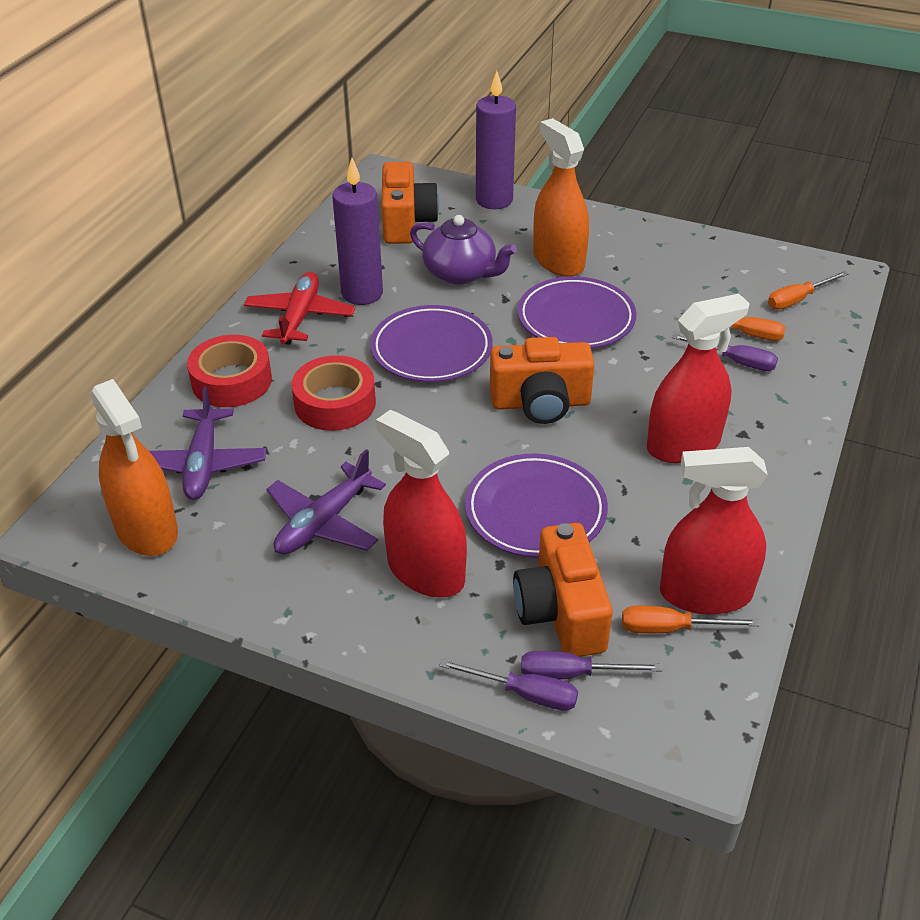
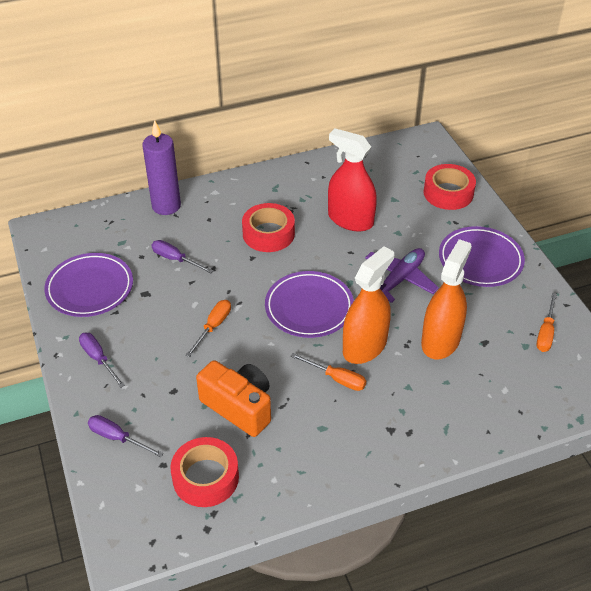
orange camera: 3 -> 1
purple candle: 2 -> 1
purple plane: 2 -> 1
purple teapot: 1 -> 0
red plane: 1 -> 0
red spray bottle: 3 -> 1
red tape: 2 -> 3

